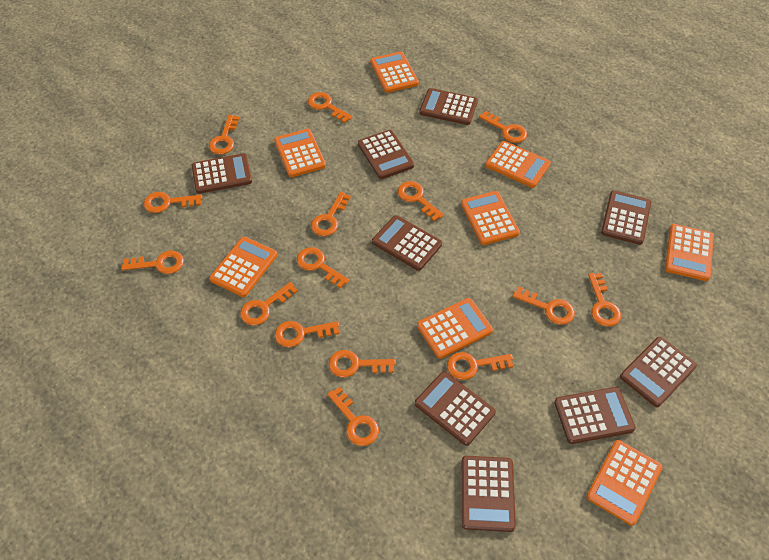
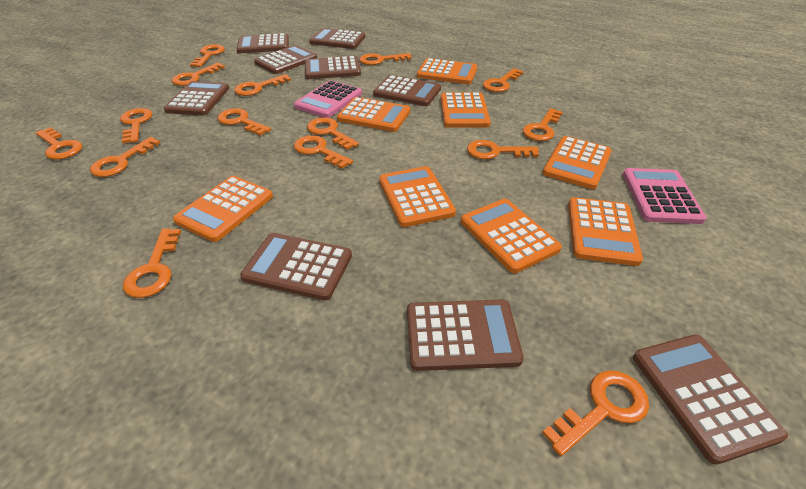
pink calculator: 0 -> 2

